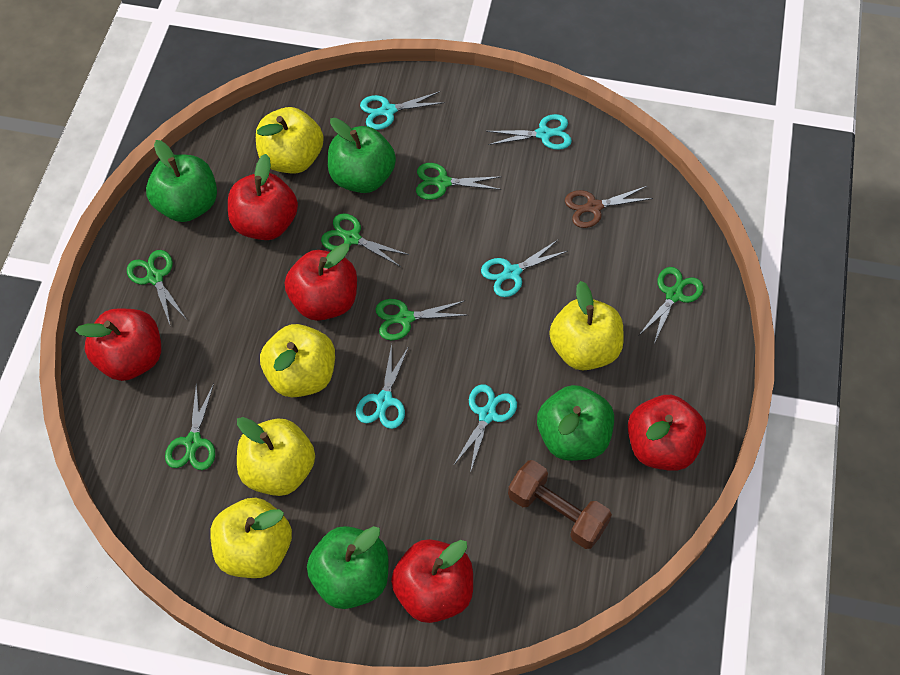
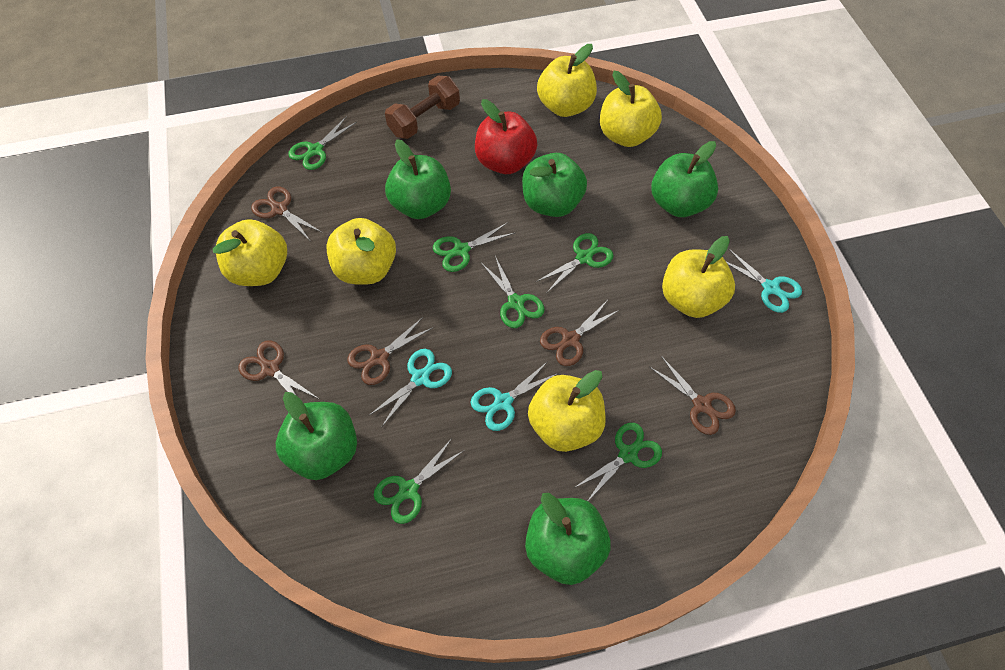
brown scissors: 1 -> 5
green apple: 4 -> 5
red apple: 5 -> 1
turquoise scissors: 5 -> 3
yellow apple: 5 -> 6

